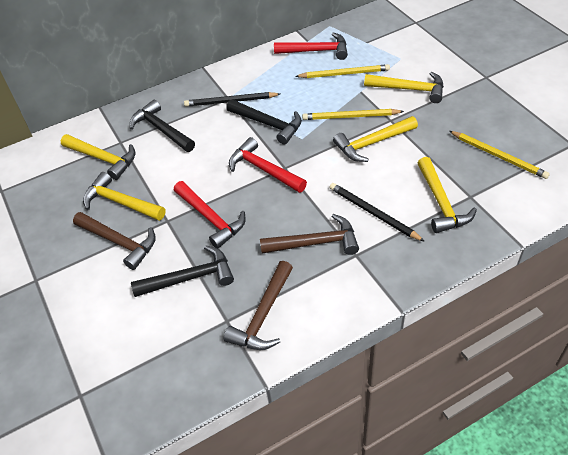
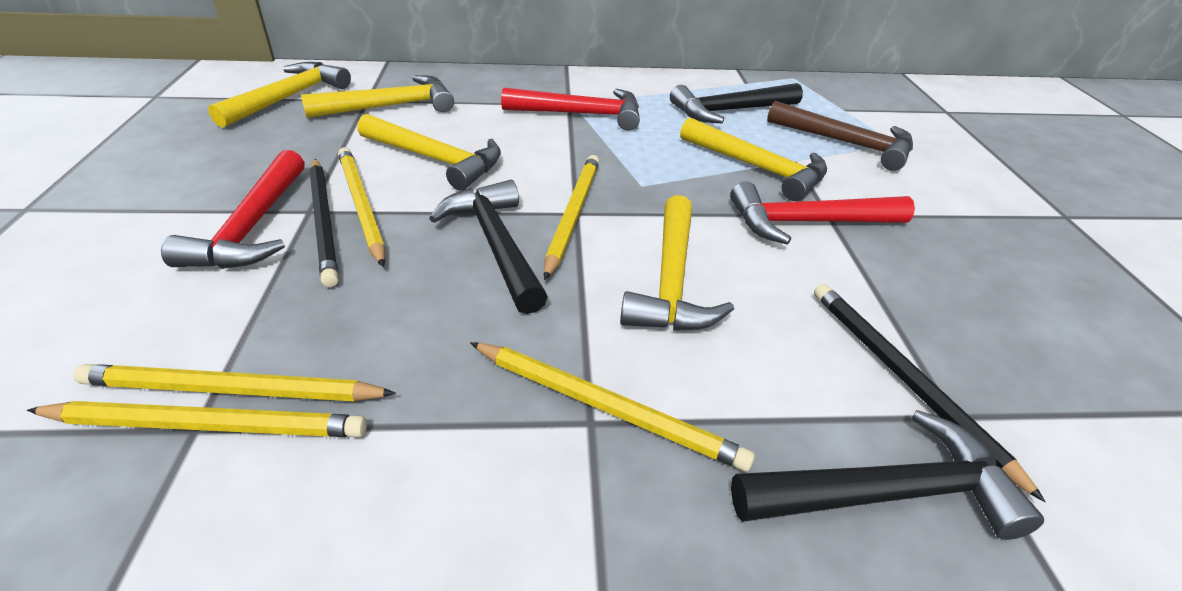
brown hammer: 3 -> 1
yellow pencil: 3 -> 5

